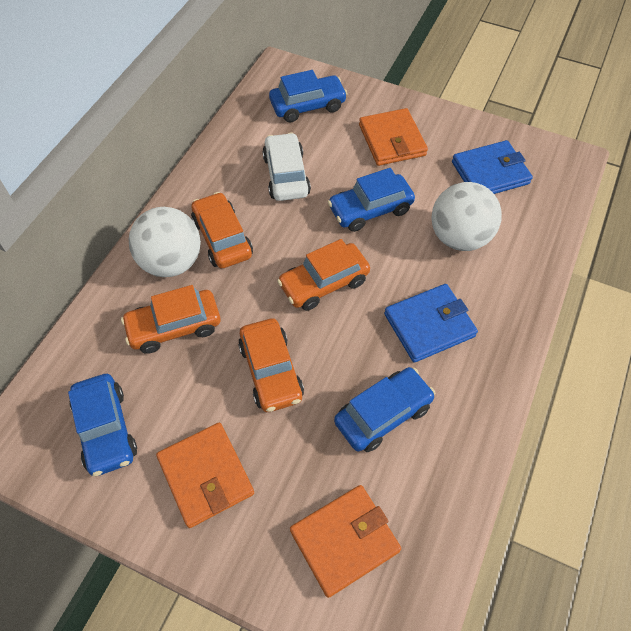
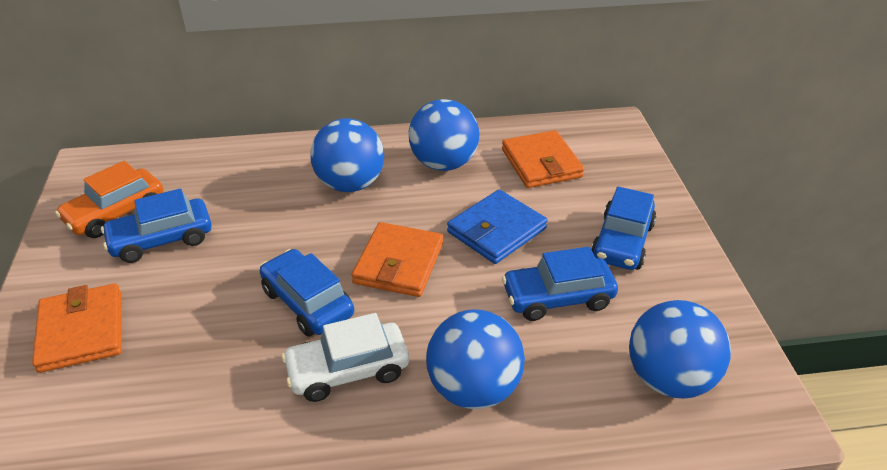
blue ball: 0 -> 4
blue wallet: 2 -> 1
orange car: 4 -> 1
white ball: 2 -> 0

